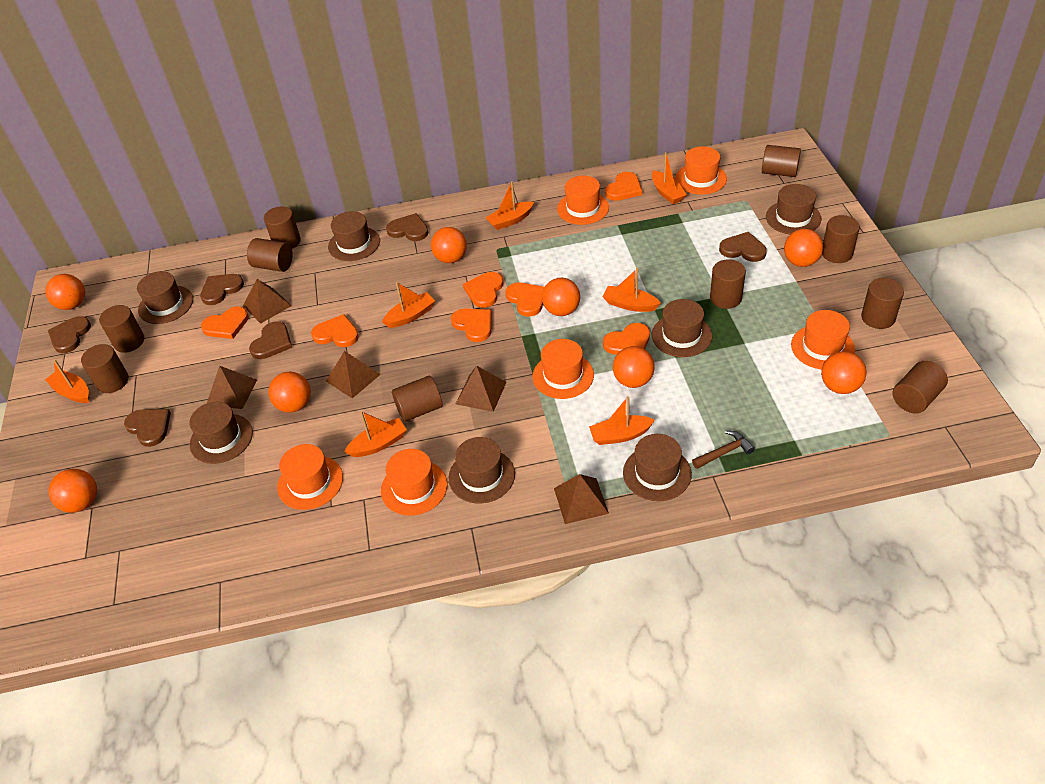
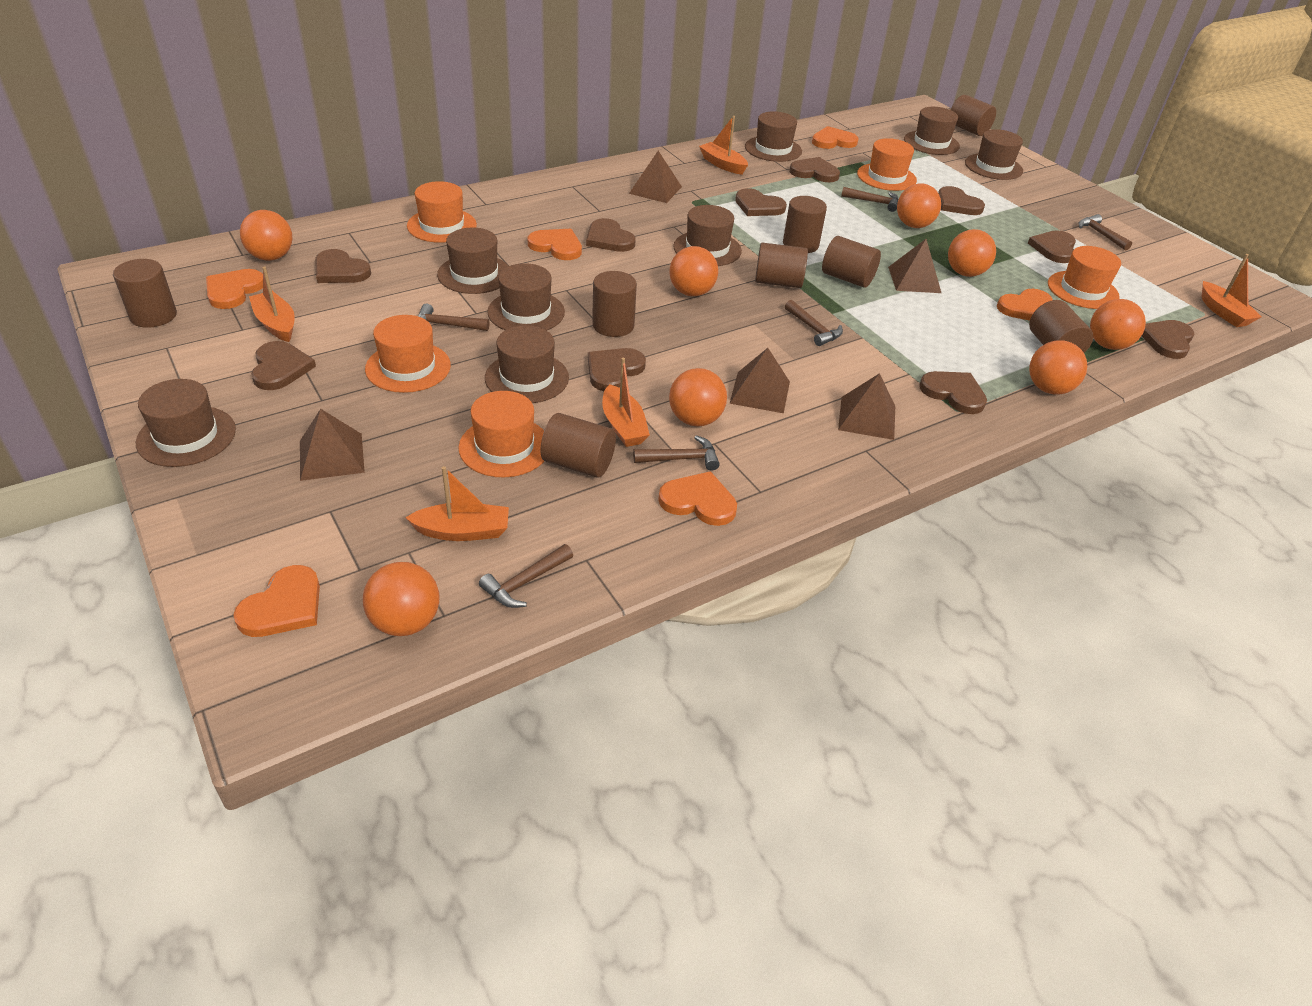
brown cylinder: 10 -> 8
brown hammer: 1 -> 6
brown hat: 7 -> 8
brown heart: 6 -> 10
orange boat: 7 -> 5
orange hat: 6 -> 5
orange heart: 7 -> 6

